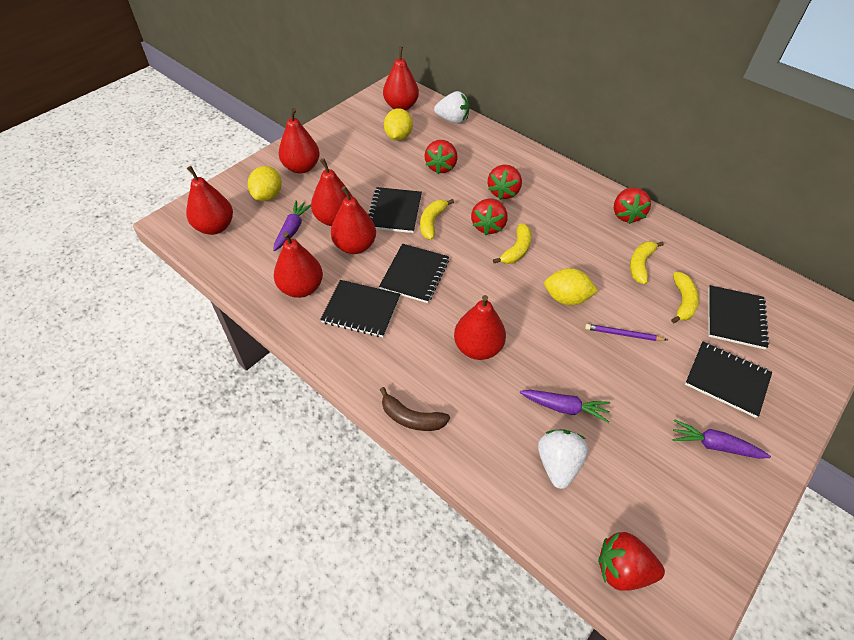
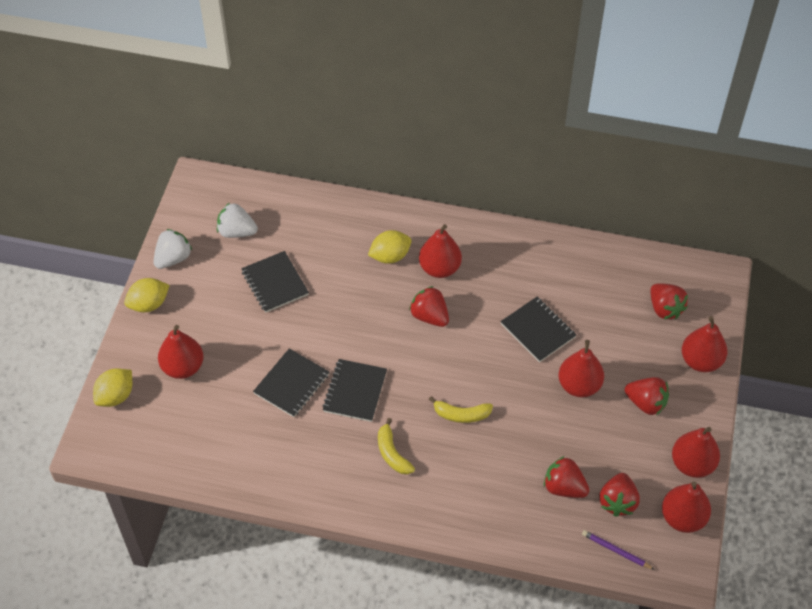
black notebook: 5 -> 4
brown banana: 1 -> 0
purple carrot: 3 -> 0
red pear: 7 -> 6
yellow banana: 4 -> 2

